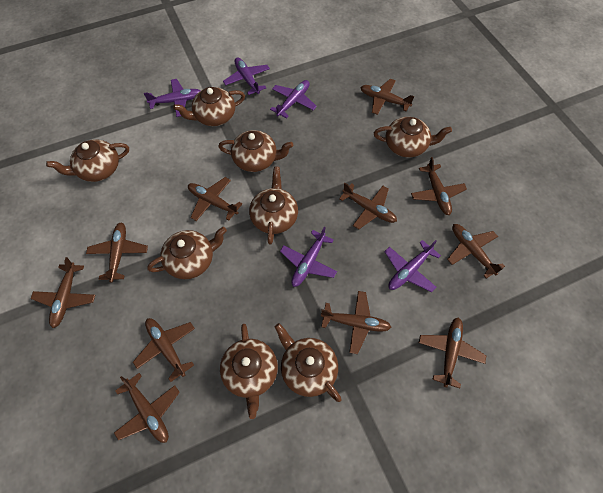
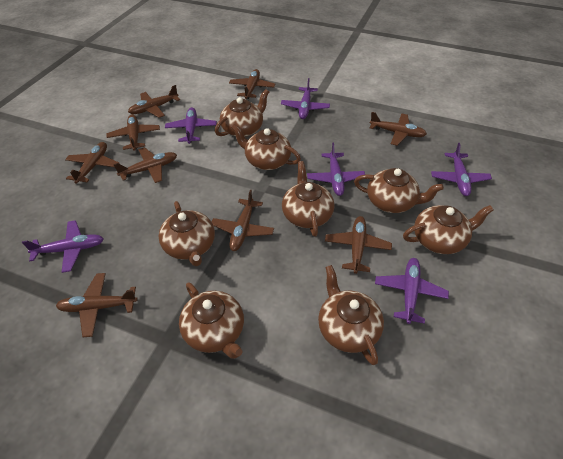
brown plane: 11 -> 9
purple plane: 5 -> 6

